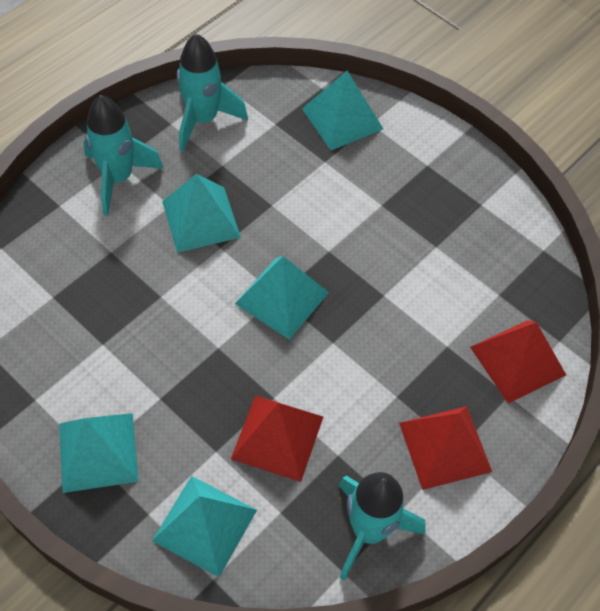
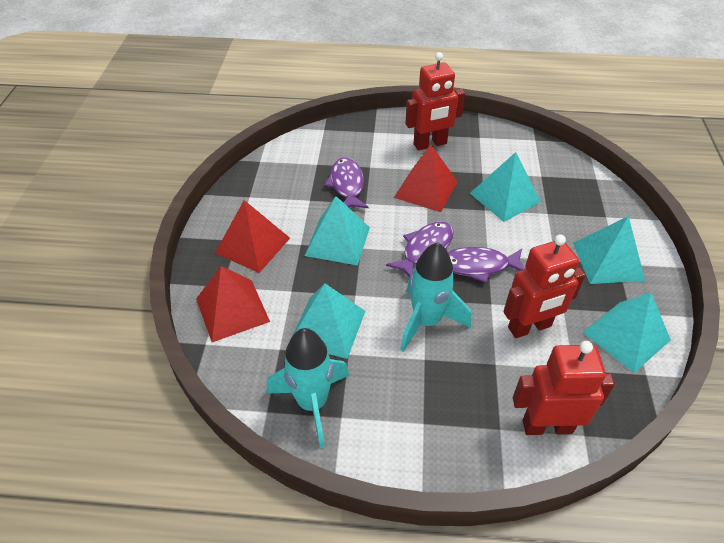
purple fish: 0 -> 3
red robot: 0 -> 3
turquoise rocket: 3 -> 2

